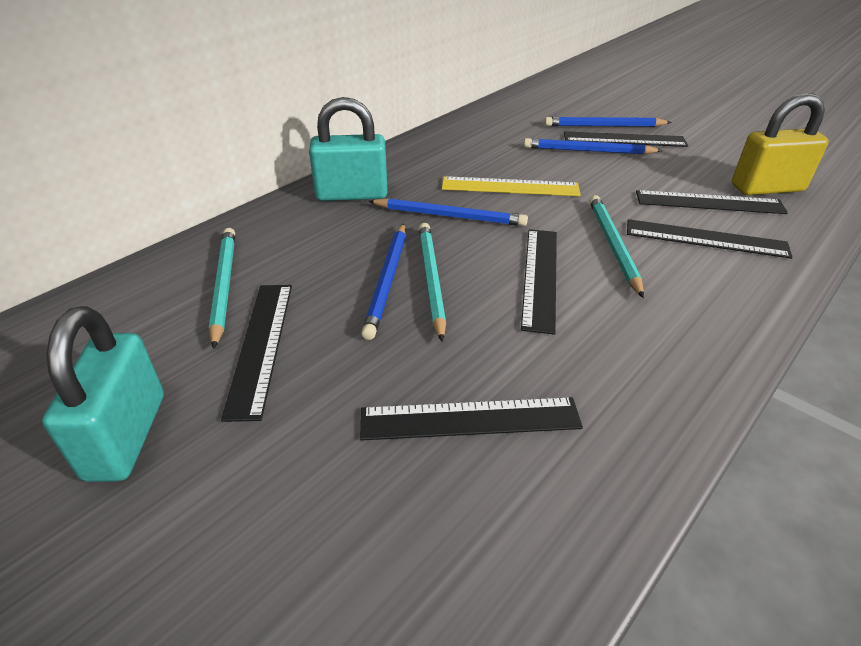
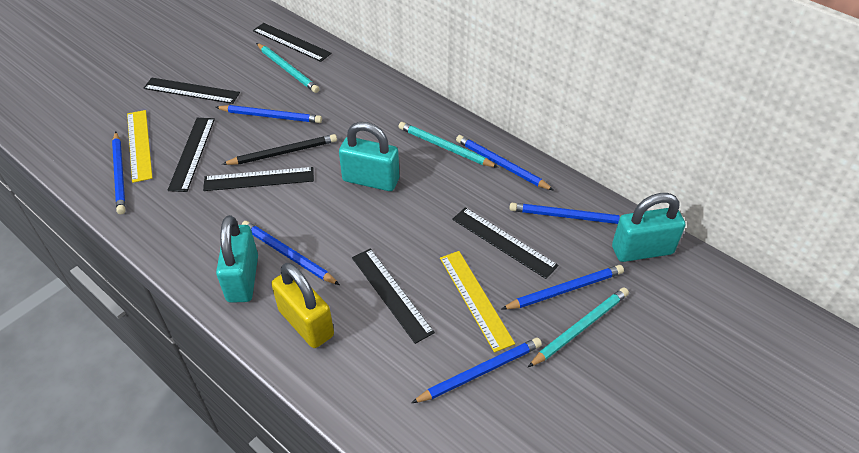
black pencil: 0 -> 1
blue pencil: 4 -> 7
turquoise padlock: 2 -> 3
yellow ruler: 1 -> 2

